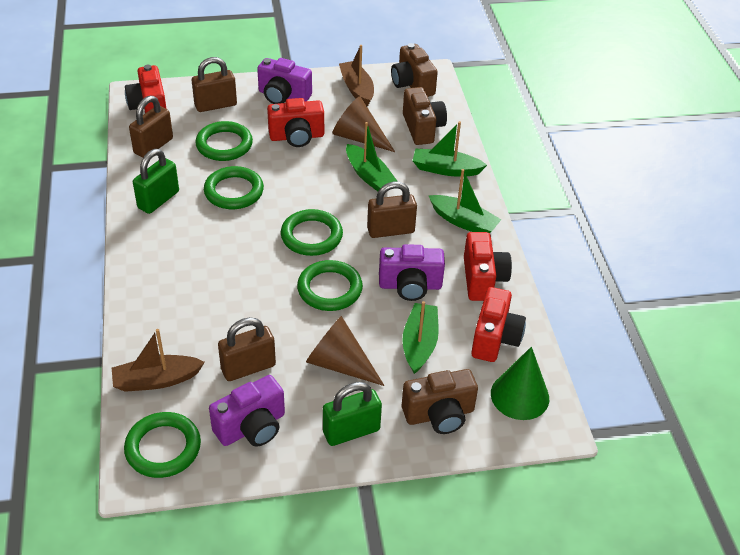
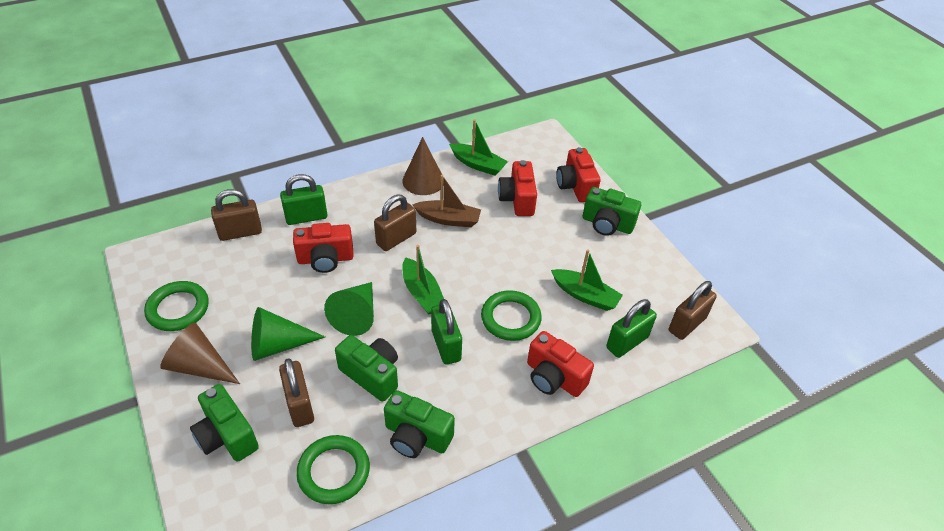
brown boat: 2 -> 1
brown camera: 3 -> 0
green boat: 4 -> 3
green camera: 0 -> 4
green cone: 1 -> 2
green padlock: 2 -> 3
green ring: 5 -> 3
purple camera: 3 -> 0

